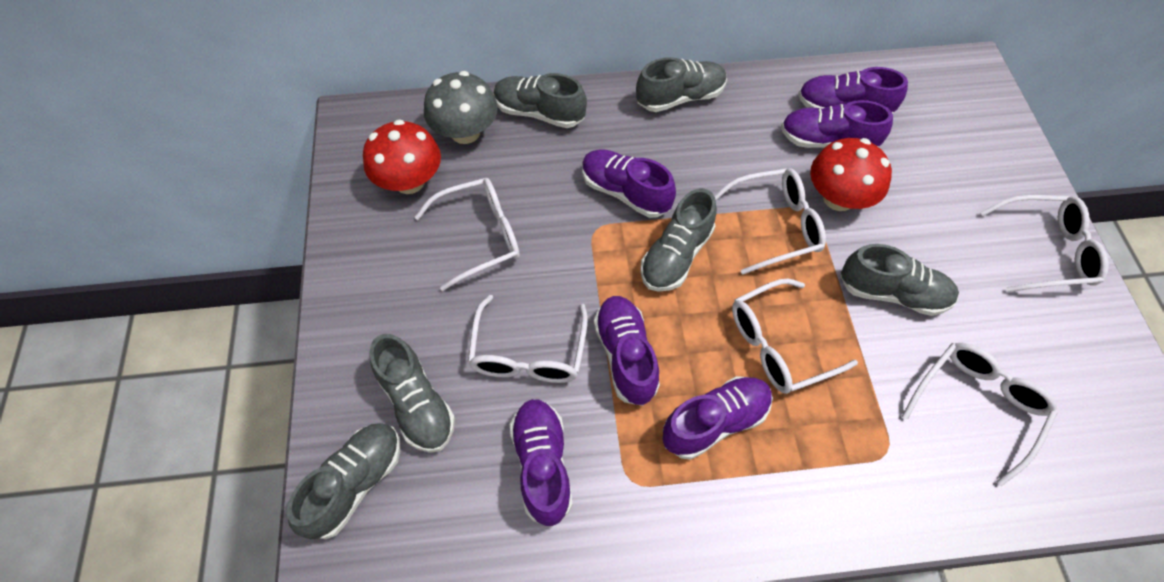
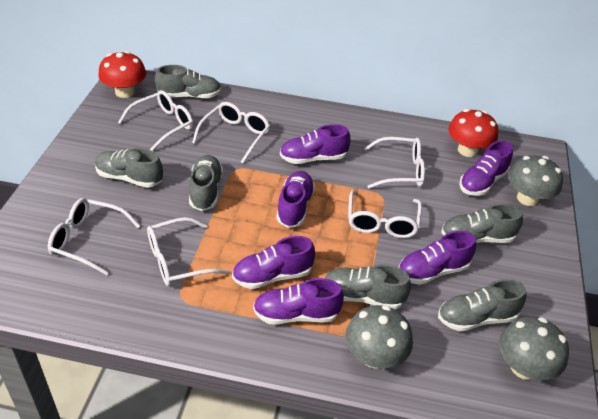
grey mushroom: 1 -> 3

